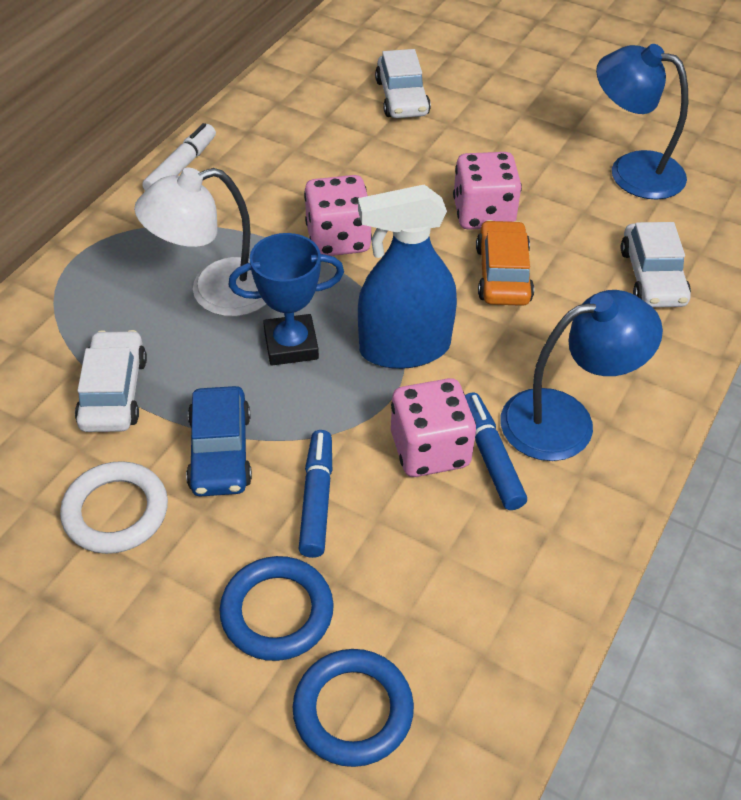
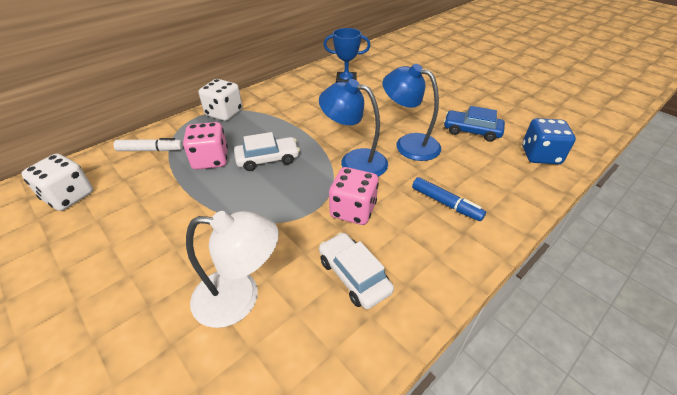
blue dice: 0 -> 1
blue marker: 2 -> 1
blue ring: 2 -> 0
blue spray bottle: 1 -> 0
orange car: 1 -> 0
pink dice: 3 -> 2
white car: 3 -> 2
white dice: 0 -> 2
white ring: 1 -> 0

